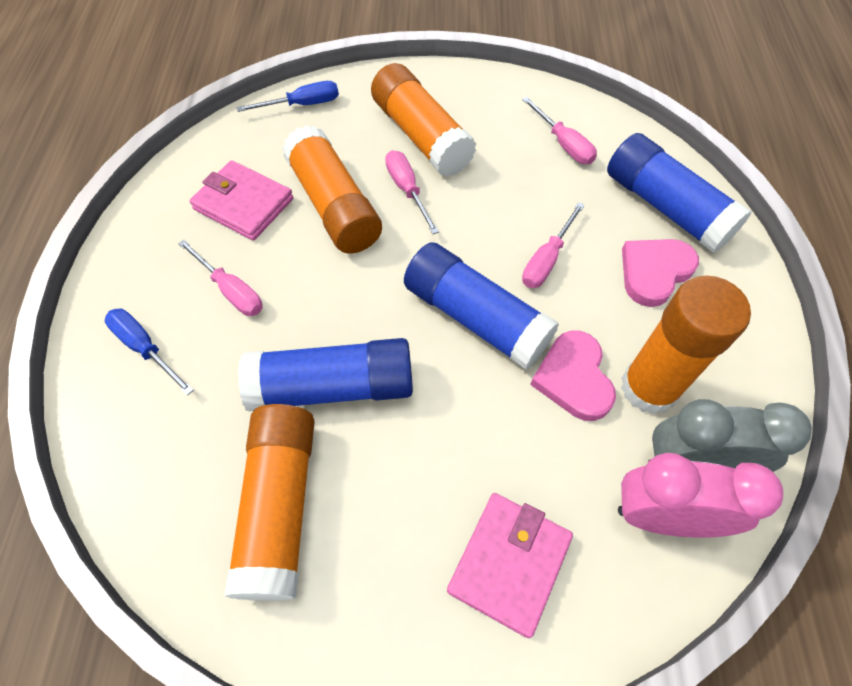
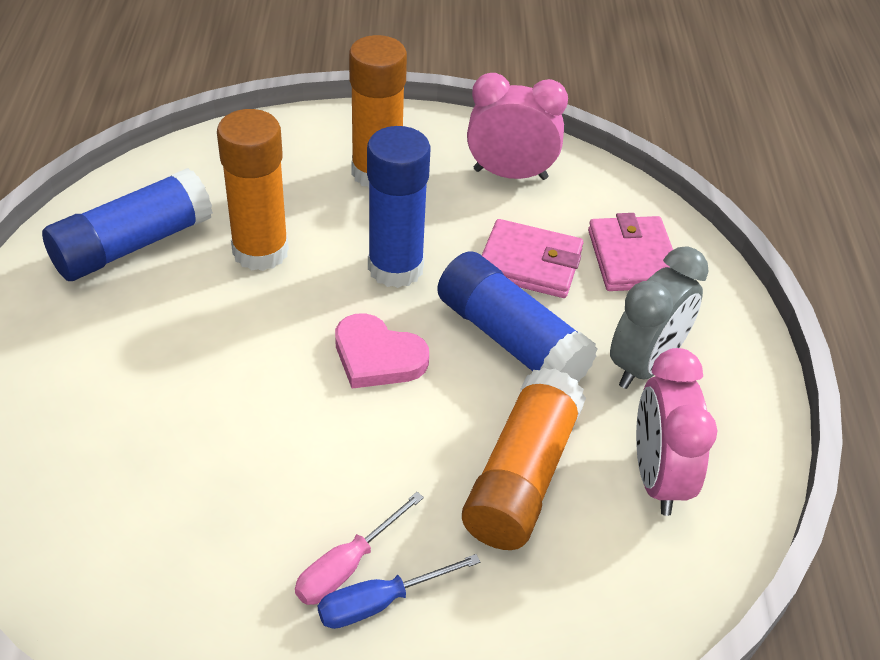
blue screwdriver: 2 -> 1
orange glue stick: 4 -> 3
pink clock: 1 -> 2
pink heart: 2 -> 1
pink screwdriver: 4 -> 1

